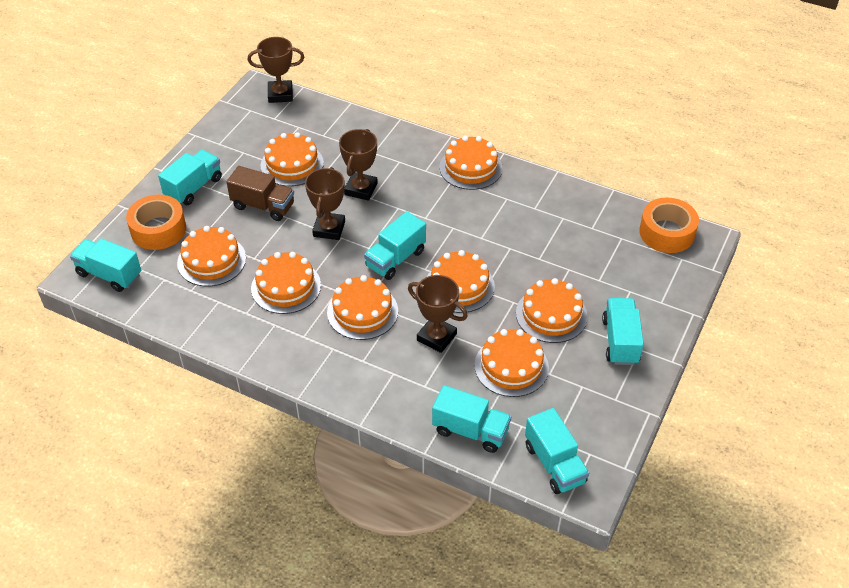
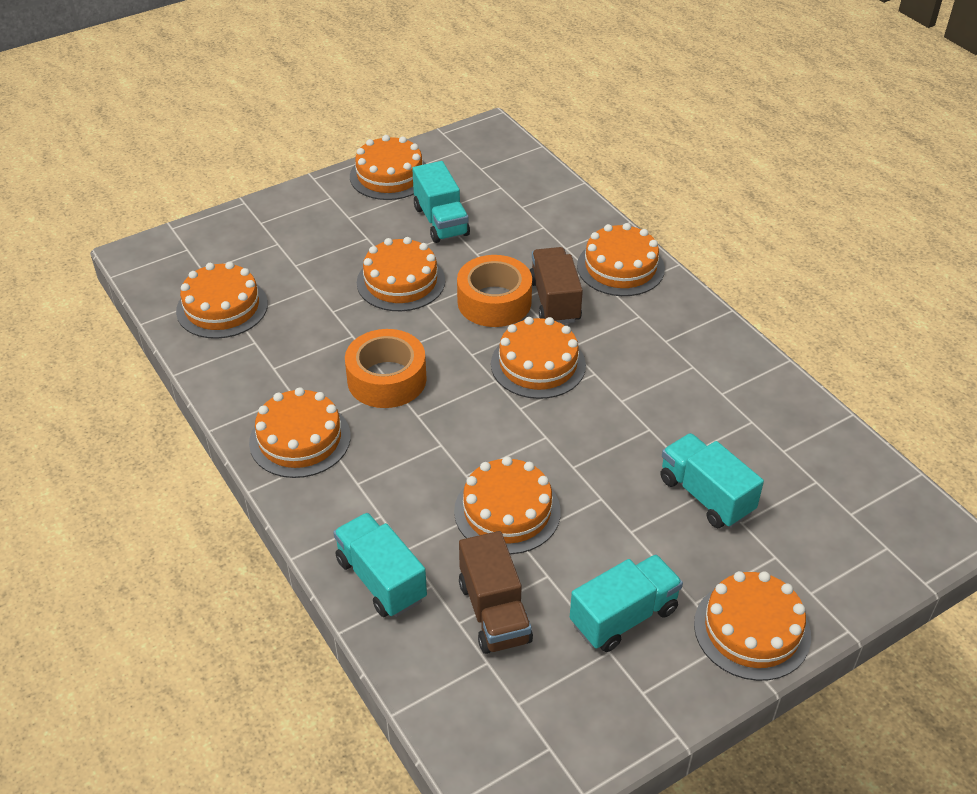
brown trophy: 4 -> 0
brown truck: 1 -> 2
turquoise truck: 6 -> 4

